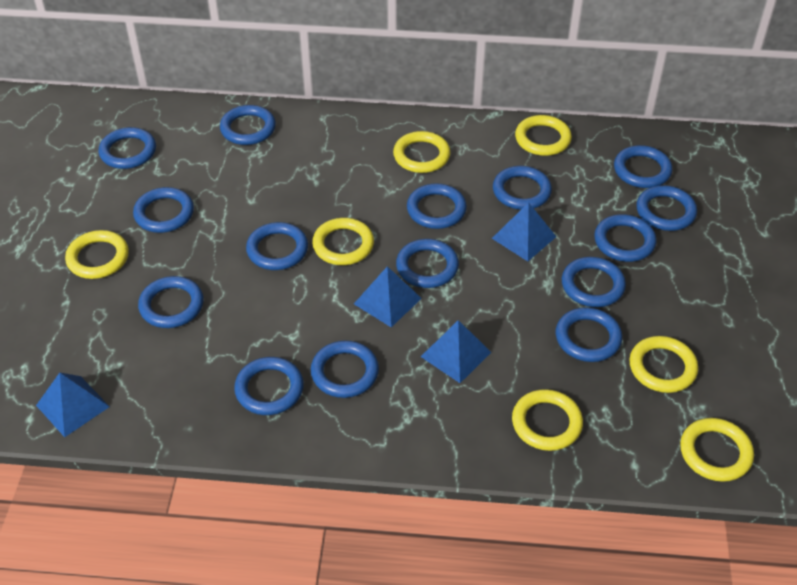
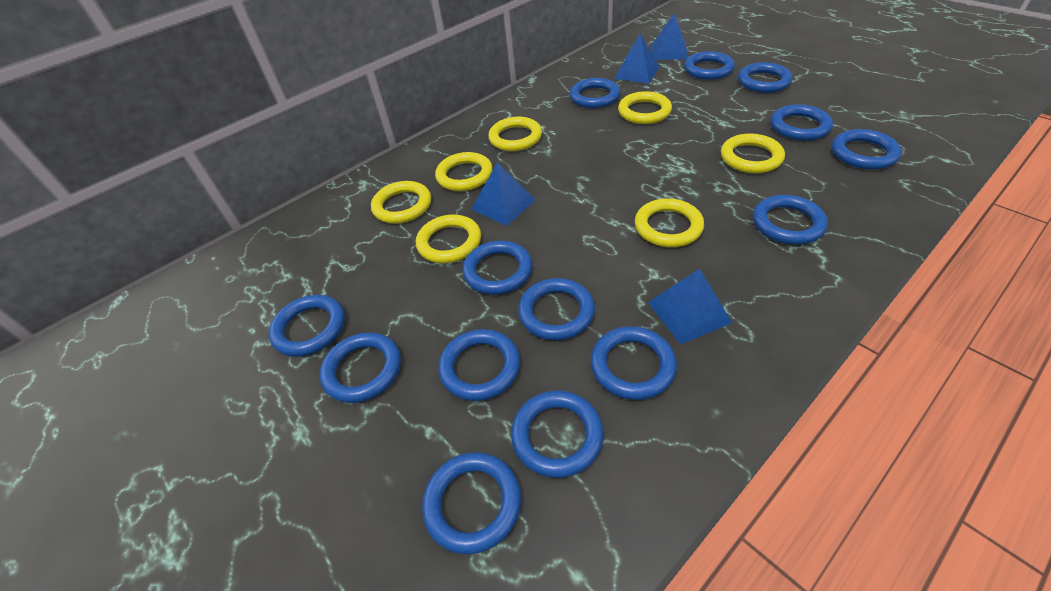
blue ring: 15 -> 14

